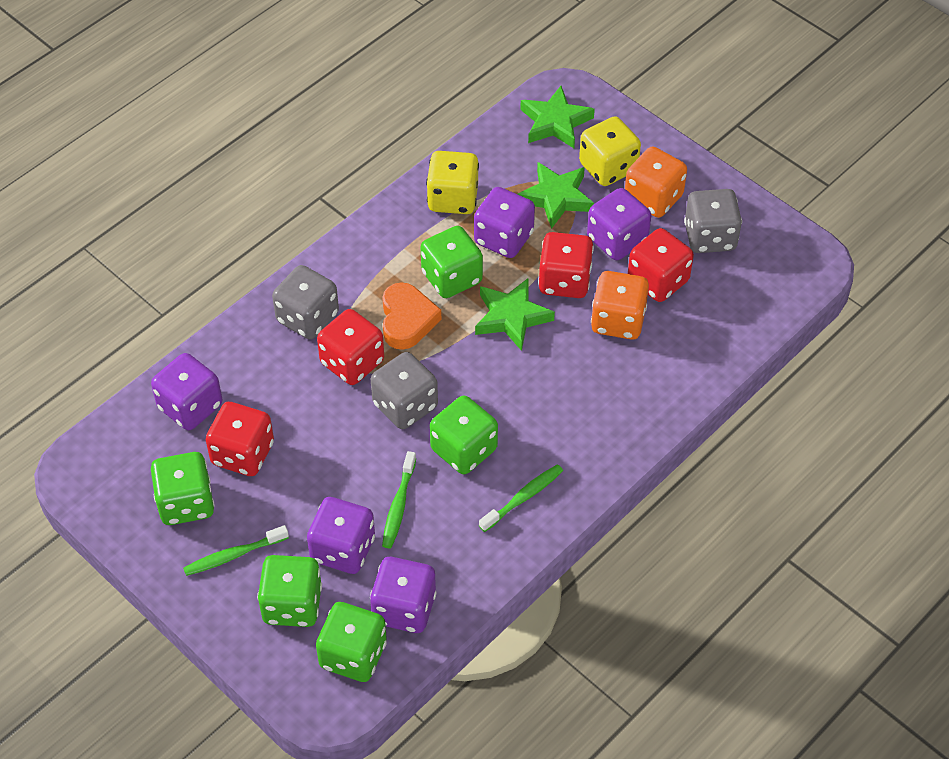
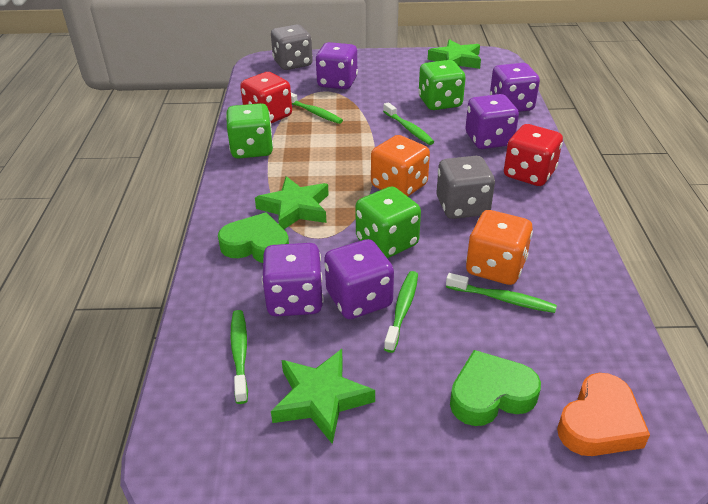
green dice: 5 -> 3
green heart: 0 -> 2
green toothbrush: 3 -> 5
grey dice: 3 -> 2
red dice: 4 -> 2
yellow dice: 2 -> 0

